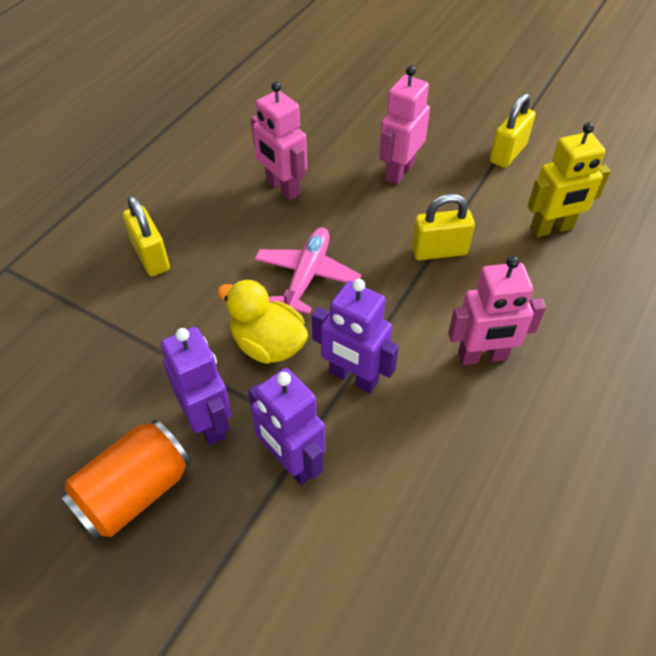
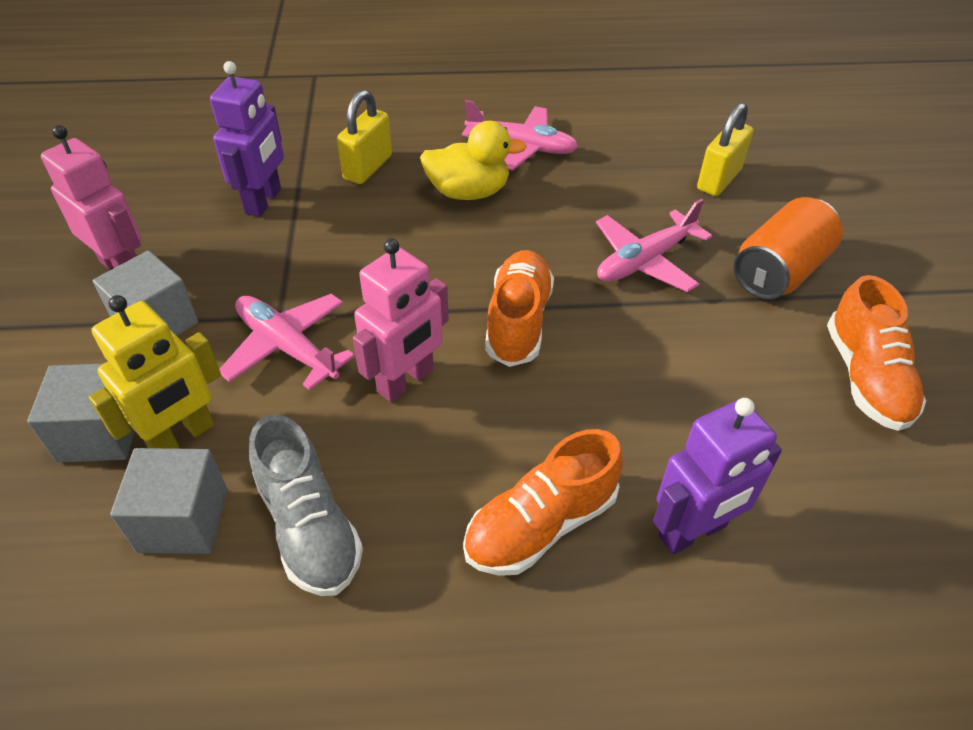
grey cube: 0 -> 3
grey shoe: 0 -> 1
orange shoe: 0 -> 3
pink plane: 1 -> 3
pink robot: 3 -> 2
purple robot: 3 -> 2
yellow padlock: 3 -> 2

